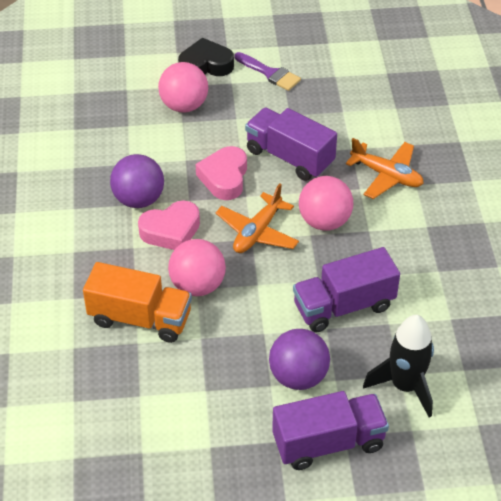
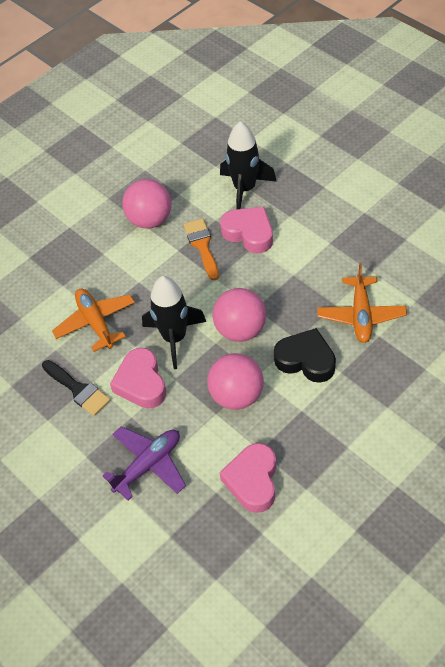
black brush: 0 -> 1
black rocket: 1 -> 2
orange brush: 0 -> 1
orange truck: 1 -> 0
pink heart: 2 -> 3
purple ball: 2 -> 0
purple brush: 1 -> 0
purple plane: 0 -> 1
purple truck: 3 -> 0

